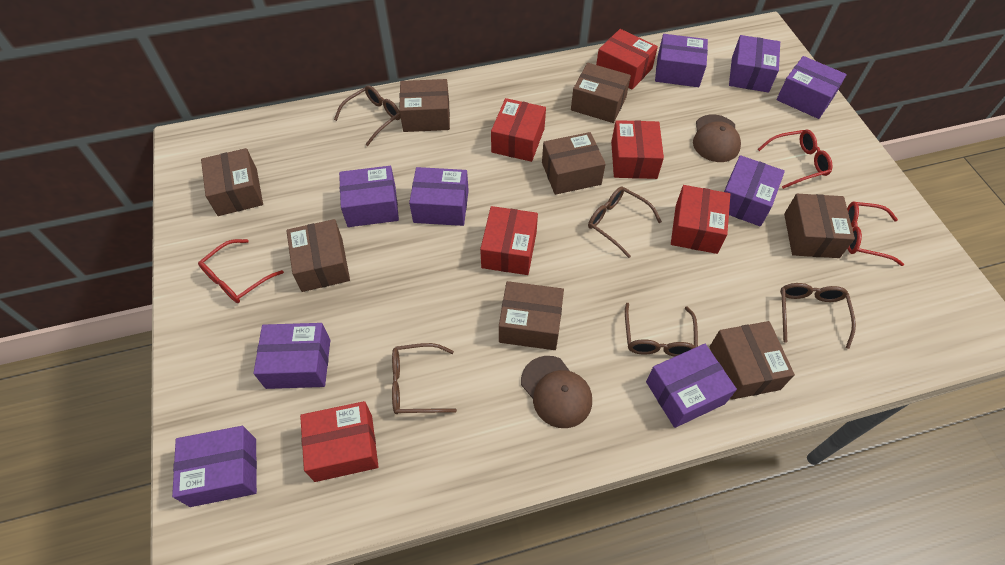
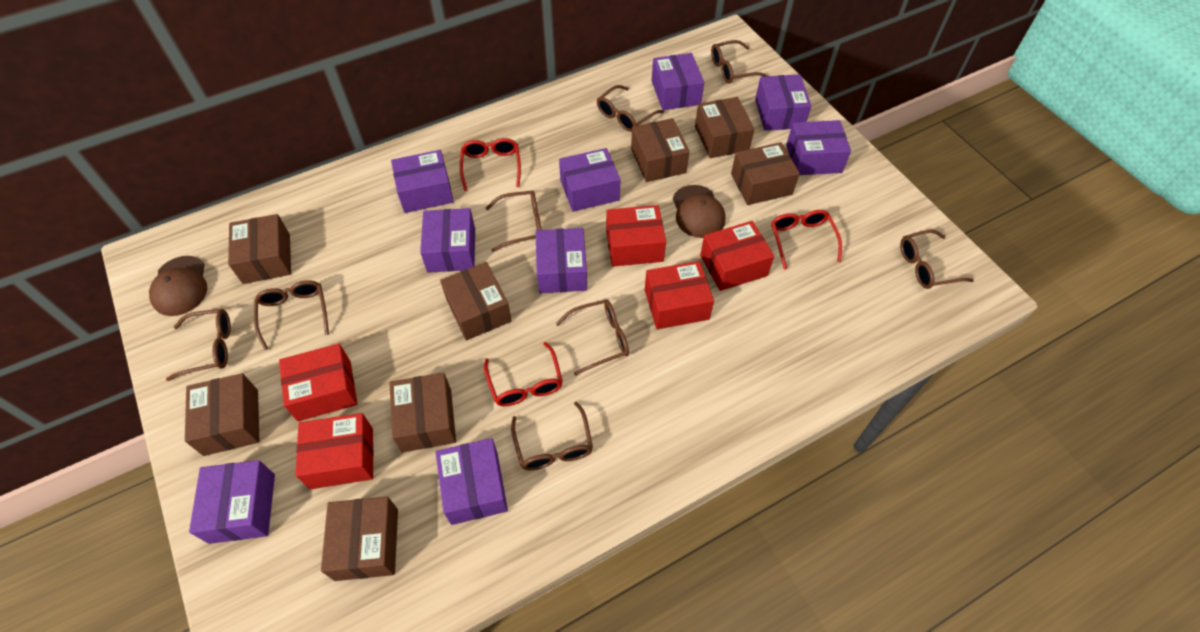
brown glasses: 5 -> 8
red box: 6 -> 5

